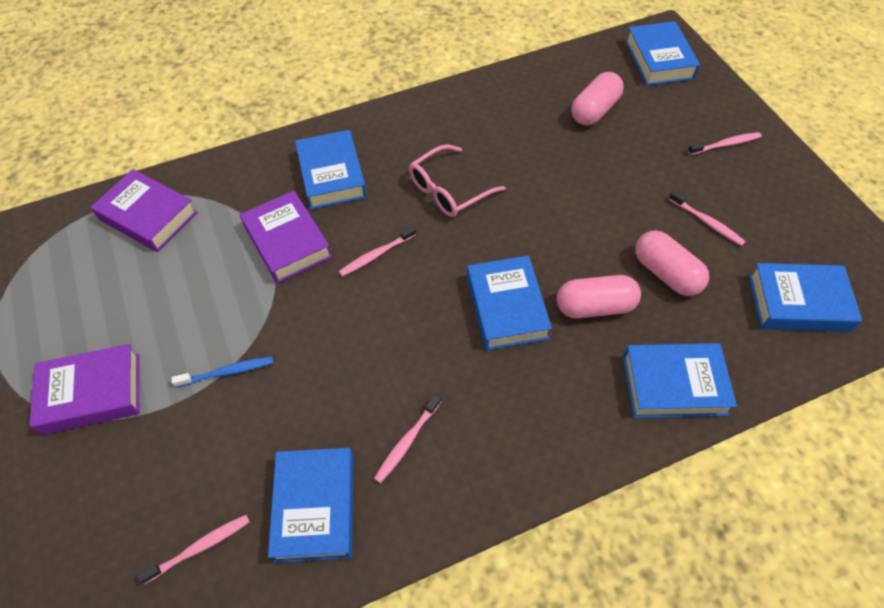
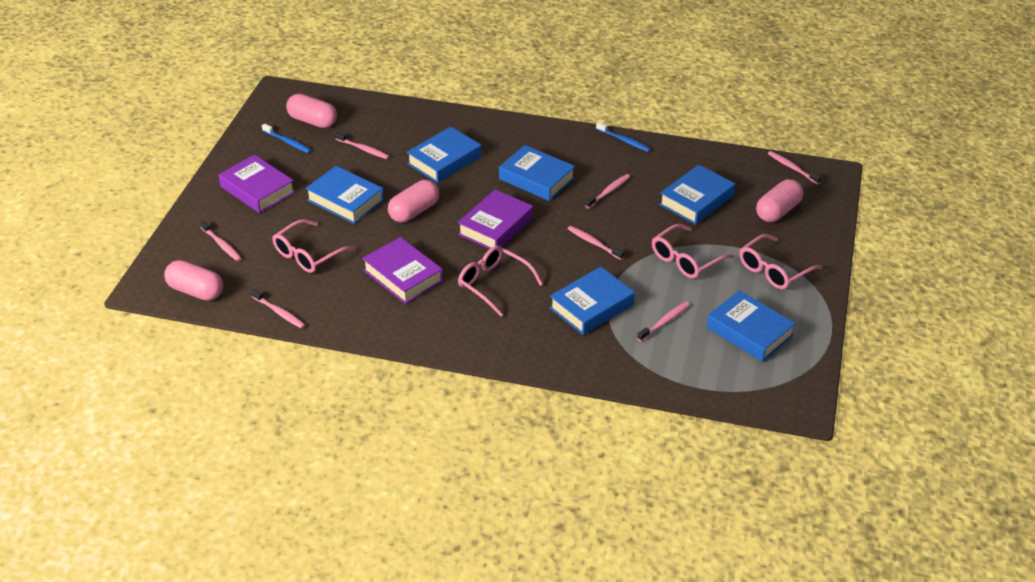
blue toothbrush: 1 -> 2
pink capsule: 3 -> 4
pink glasses: 1 -> 4
pink toothbrush: 5 -> 7

